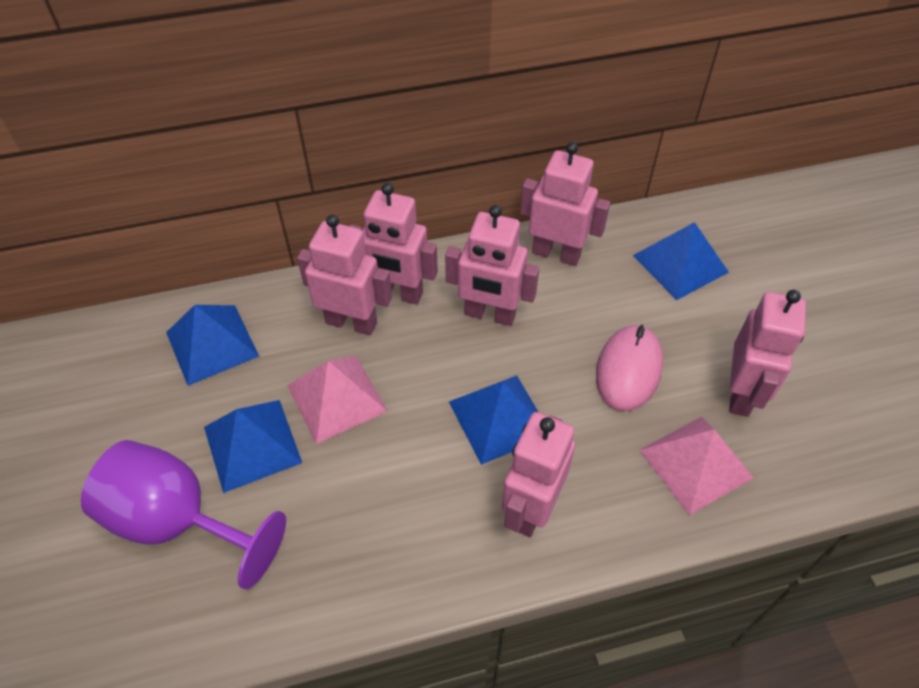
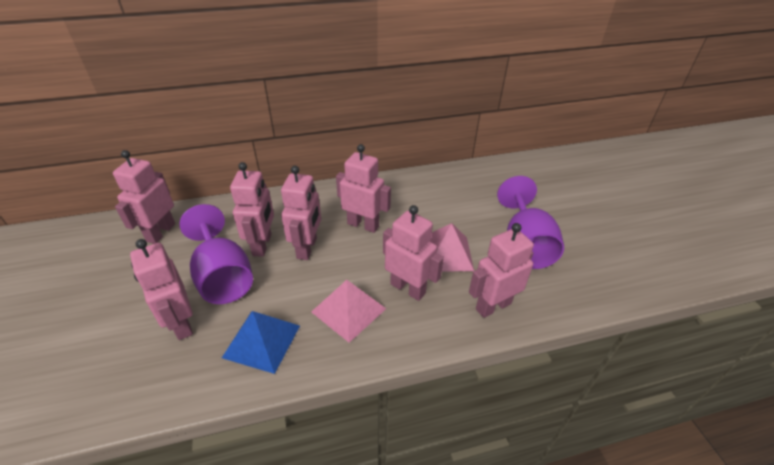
blue pyramid: 4 -> 1
pink mouse: 1 -> 0
pink robot: 6 -> 7
purple goblet: 1 -> 2

